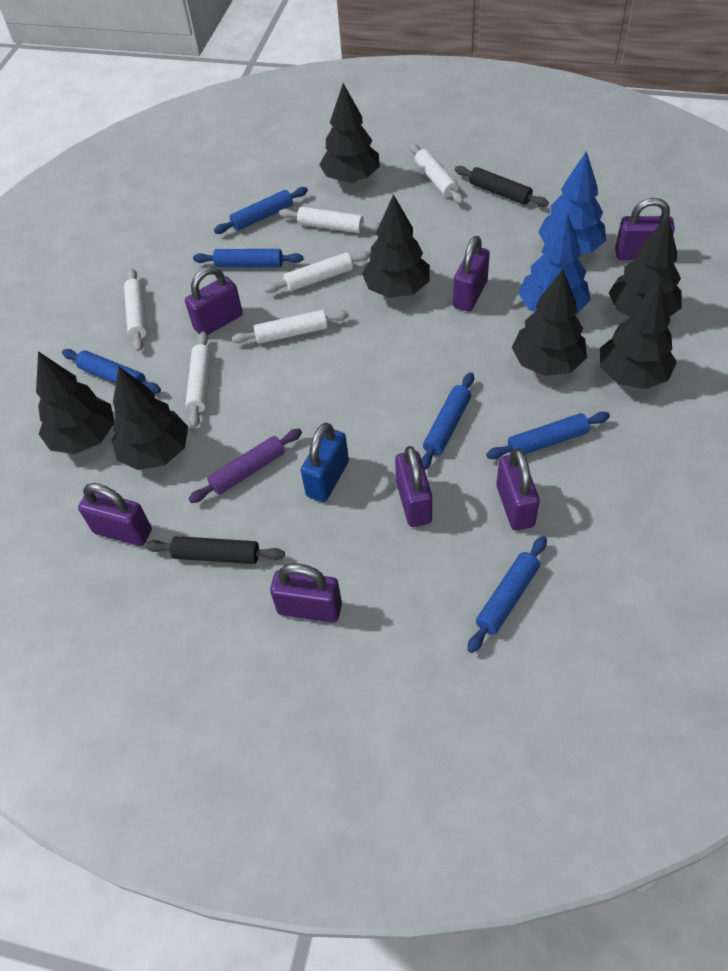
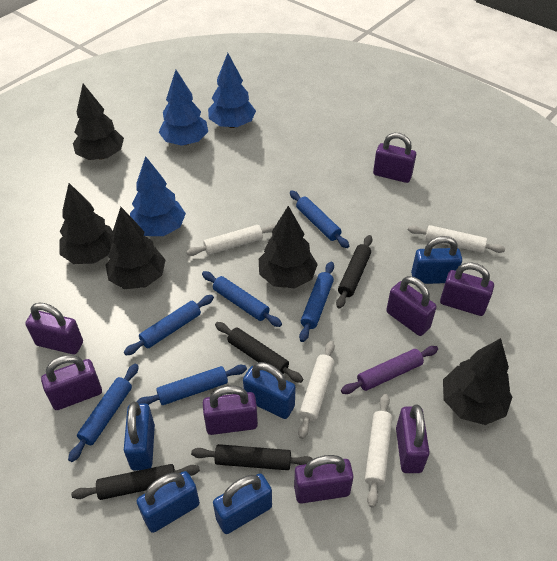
black rolling pin: 2 -> 4
black tree: 7 -> 5
blue padlock: 1 -> 5
blue tree: 2 -> 3
purple padlock: 7 -> 8
white rolling pin: 6 -> 4

